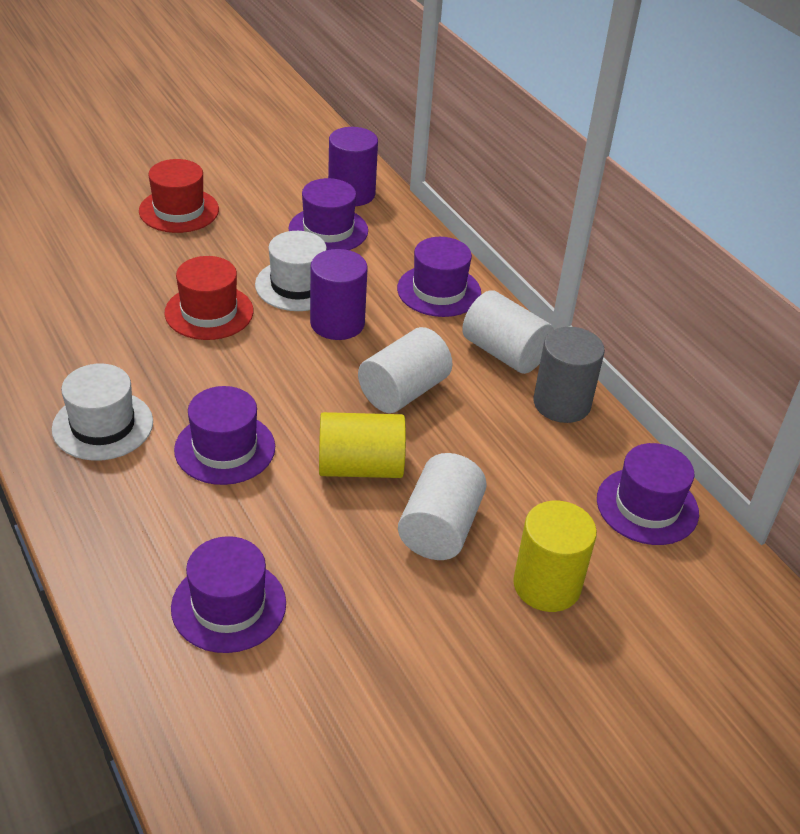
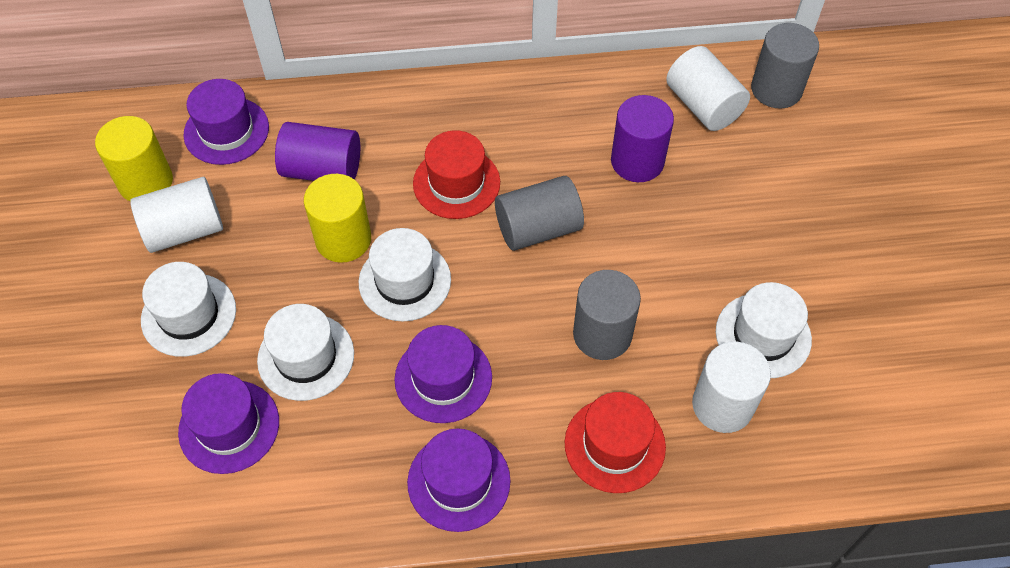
grey cylinder: 1 -> 3
purple hat: 5 -> 4
white hat: 2 -> 4

